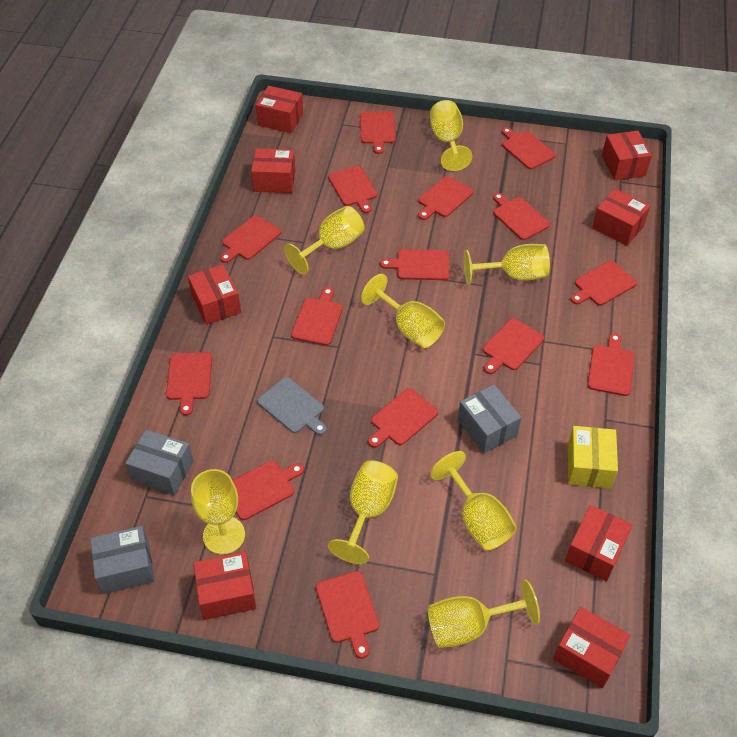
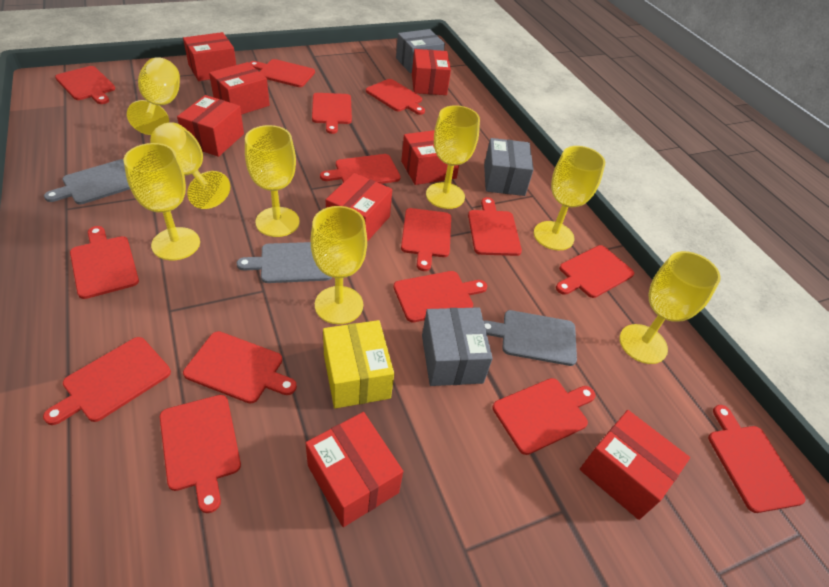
grey cutting board: 1 -> 3

